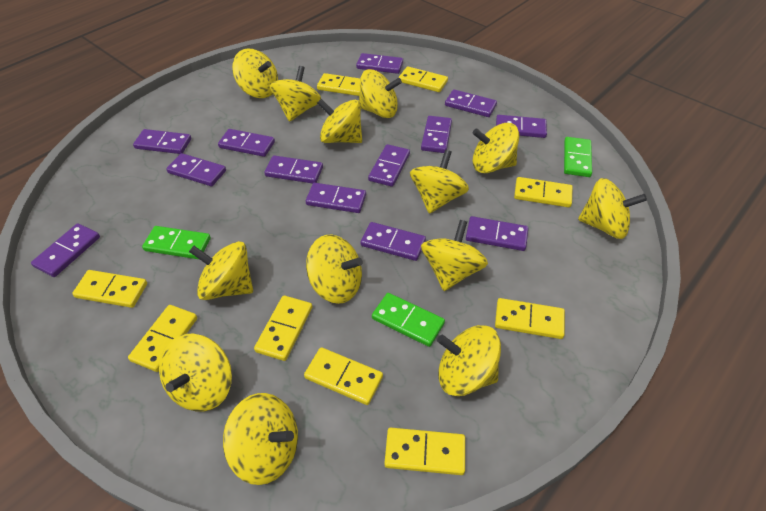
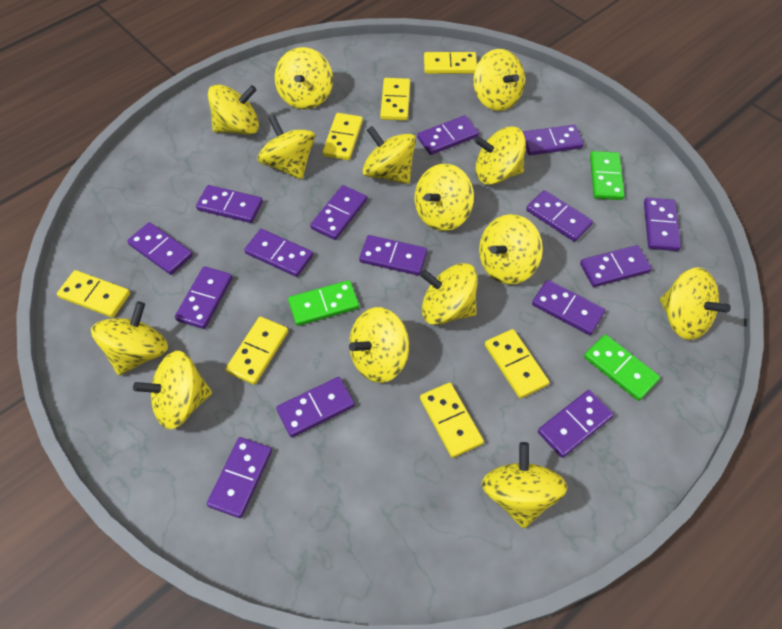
purple domino: 13 -> 15
yellow domino: 9 -> 7
yellow spinning top: 13 -> 14

